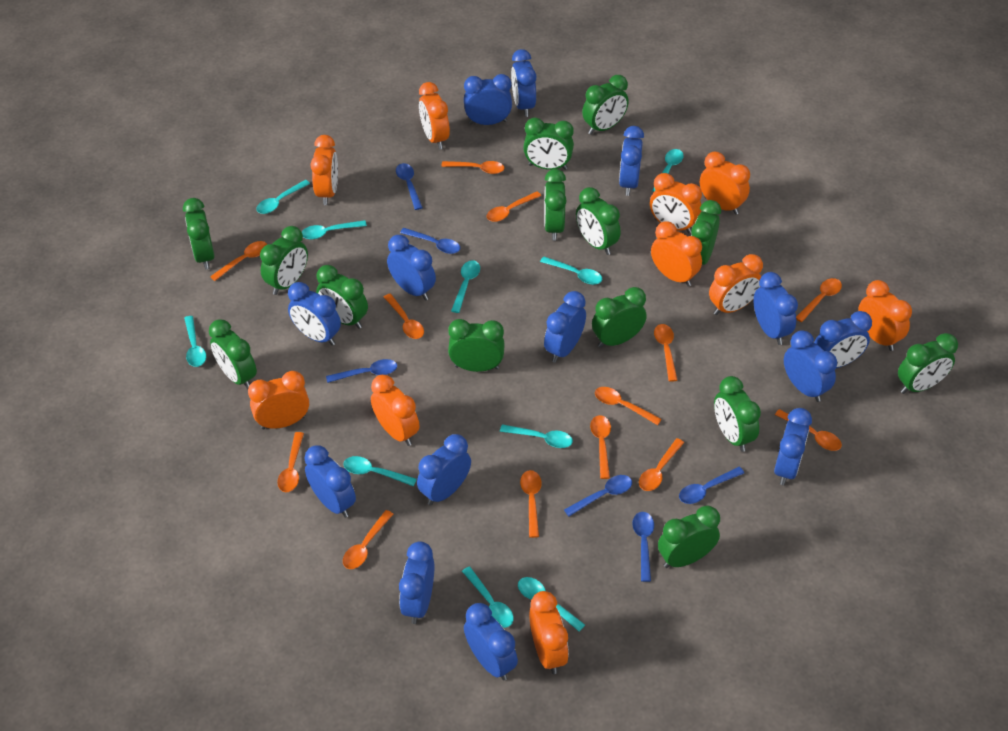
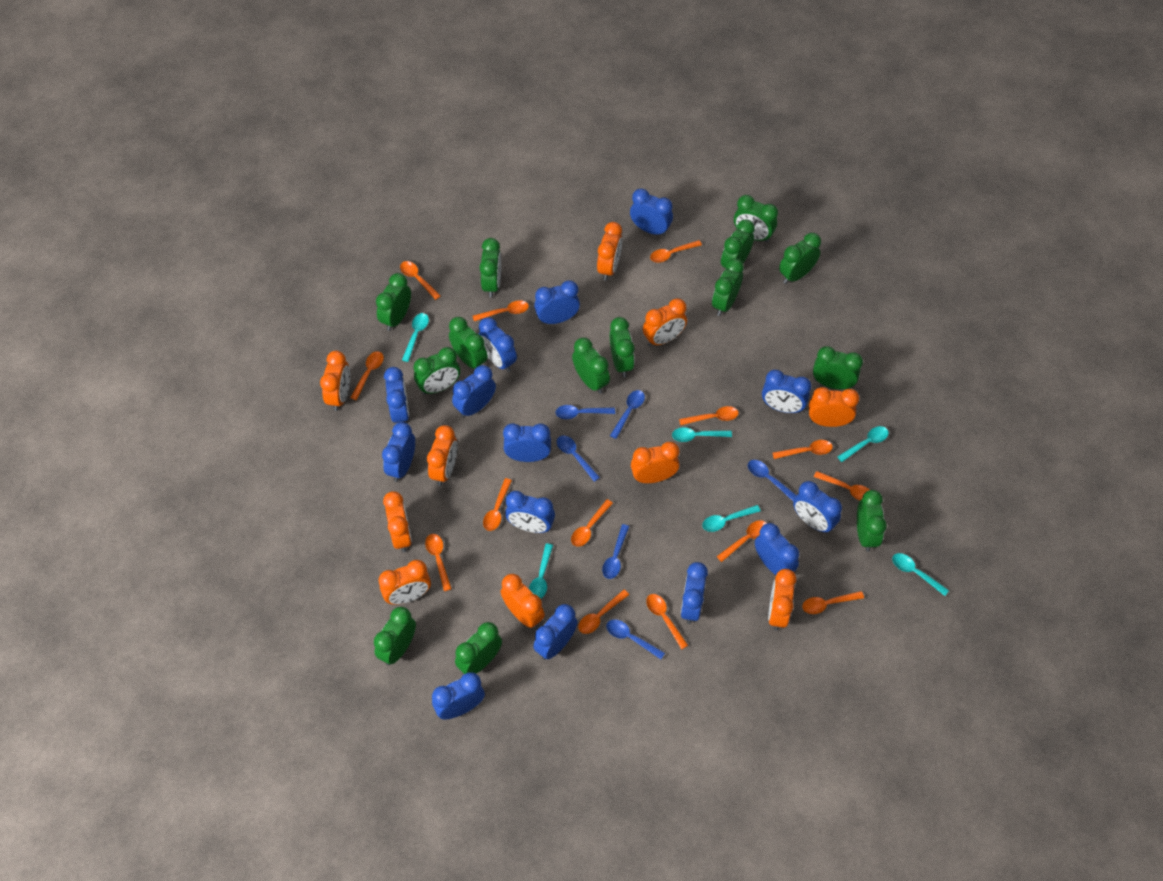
orange spoon: 13 -> 14
turquoise spoon: 10 -> 6

